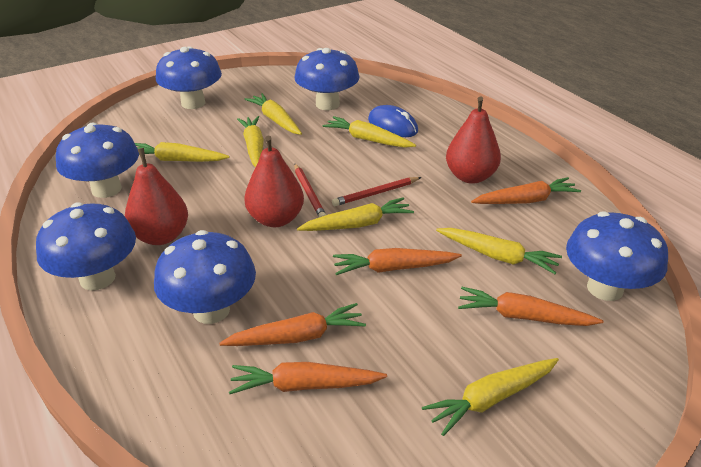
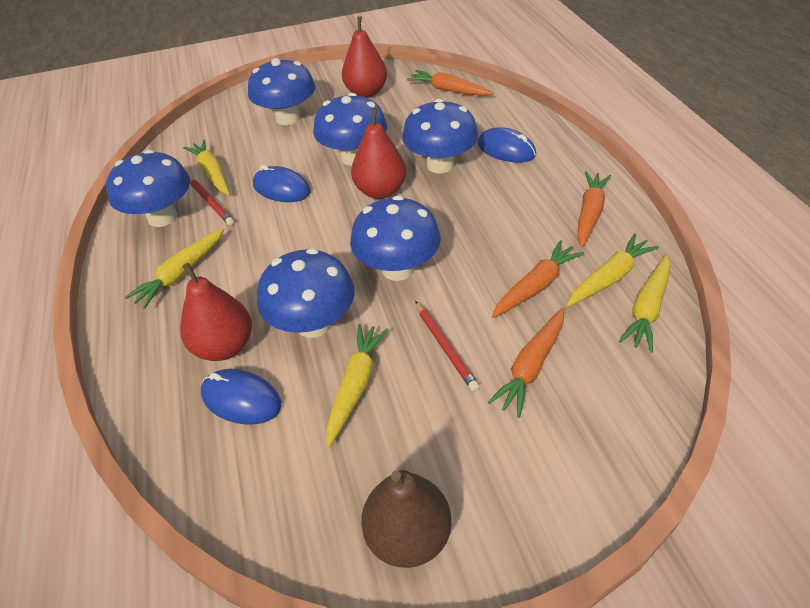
blue mouse: 1 -> 3
brown pear: 0 -> 1
orange carrot: 5 -> 4
yellow carrot: 7 -> 5

